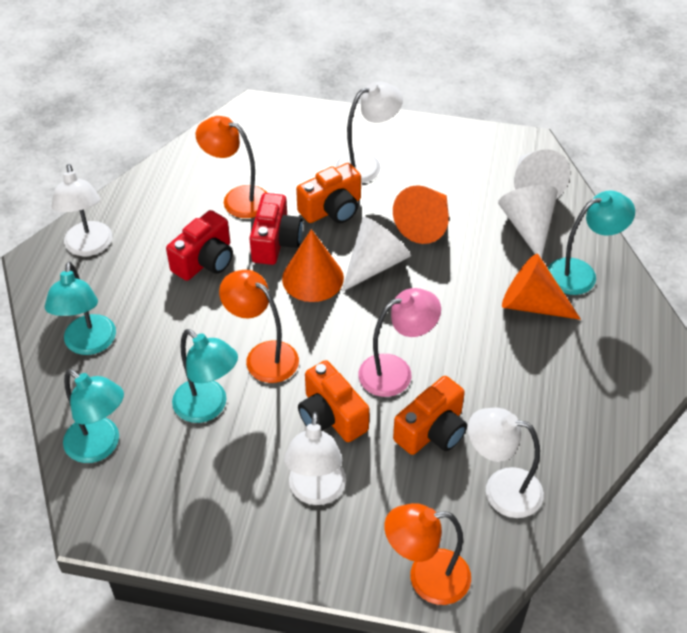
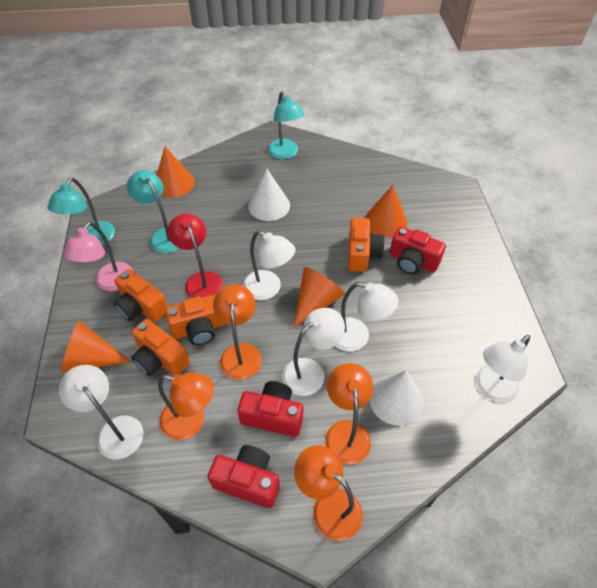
orange camera: 3 -> 4
orange cone: 3 -> 4
orange lamp: 3 -> 4
red camera: 2 -> 3
red lamp: 0 -> 1
turquoise lamp: 4 -> 3
white cone: 3 -> 2
white lamp: 4 -> 5

